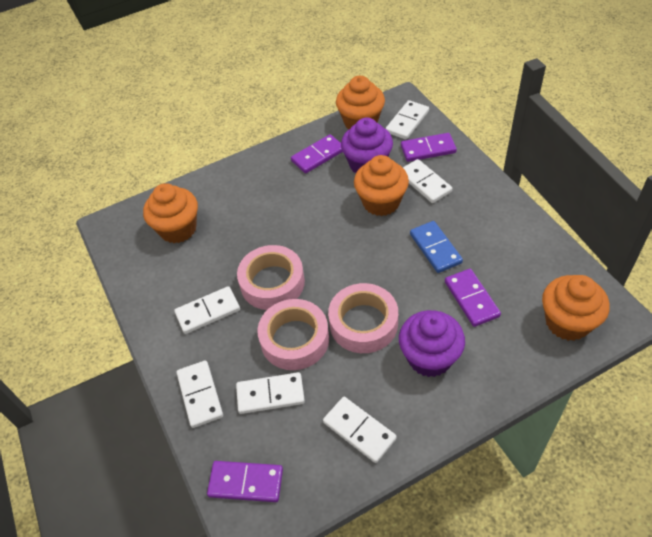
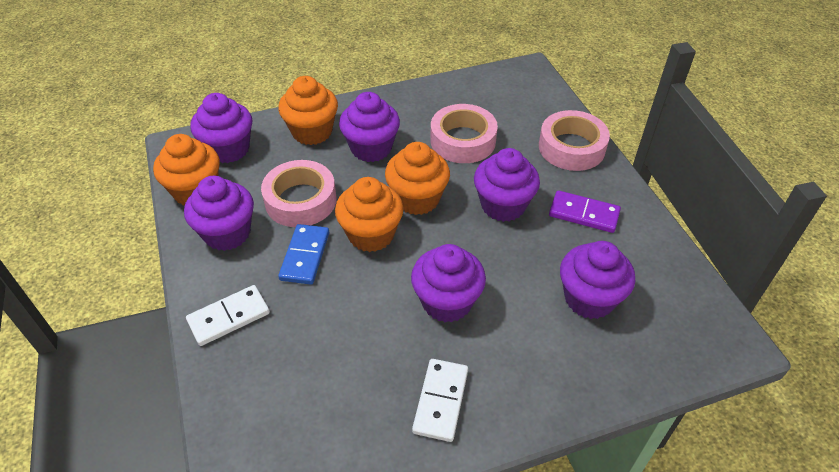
purple cupcake: 2 -> 6
purple domino: 4 -> 1
white domino: 6 -> 2

